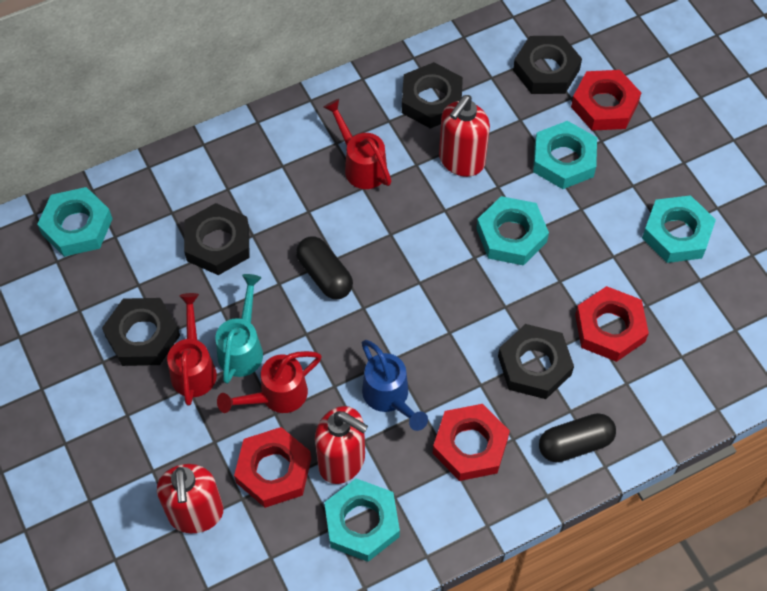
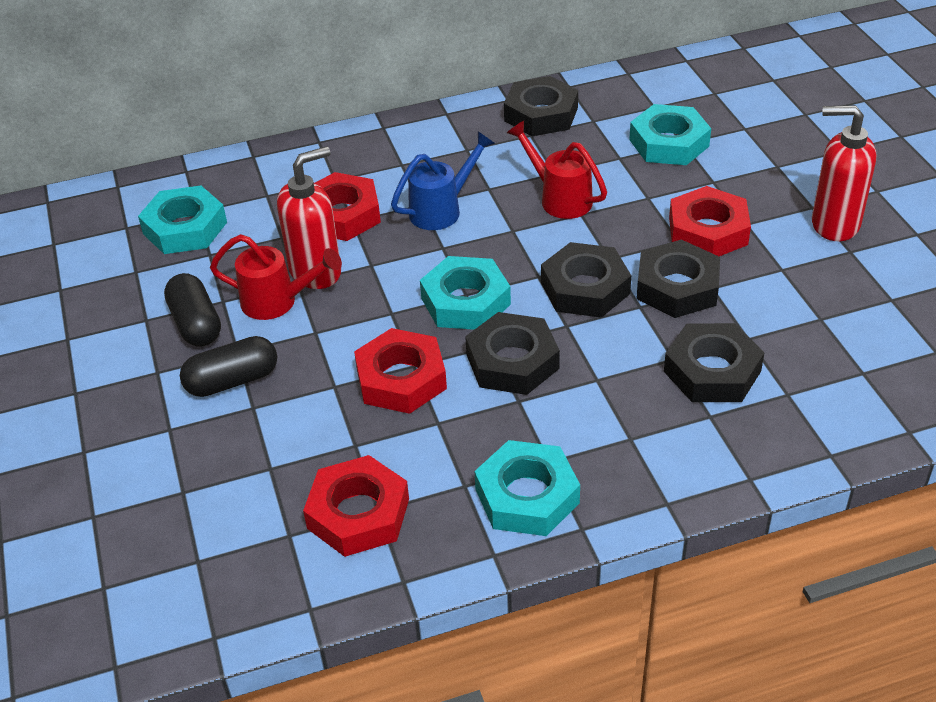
red soap dispenser: 3 -> 2
red watering can: 3 -> 2
turquoise nut: 5 -> 4
turquoise watering can: 1 -> 0

